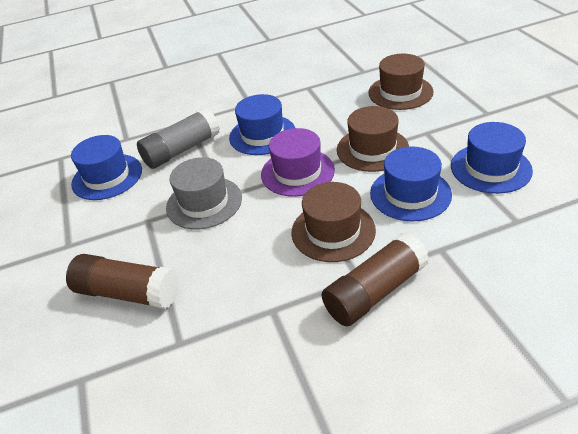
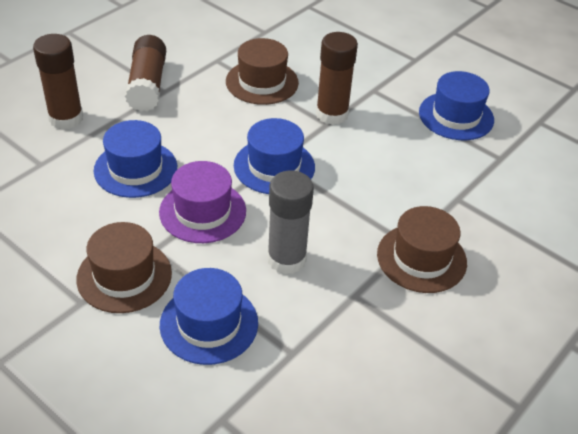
brown glue stick: 2 -> 3
grey hat: 1 -> 0

